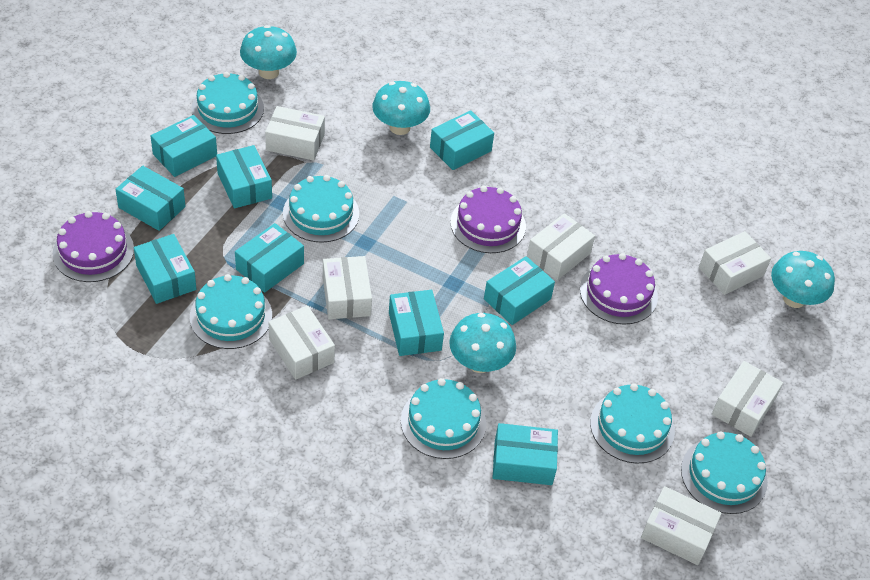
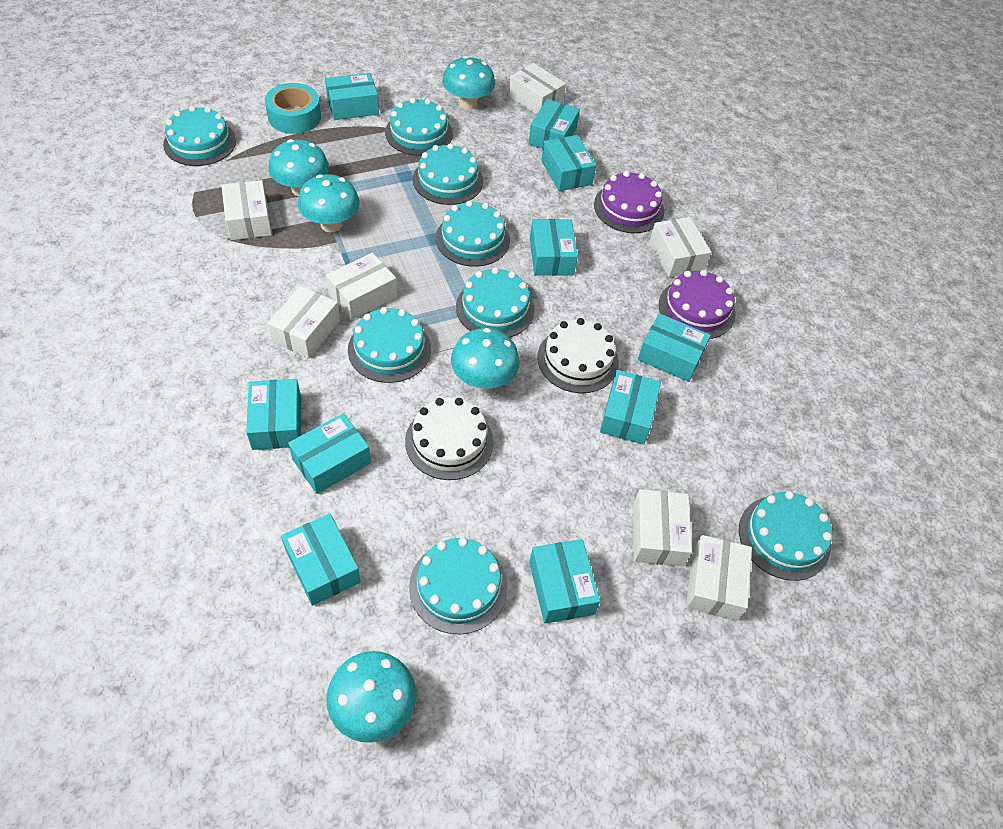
purple cake: 3 -> 2
turquoise box: 9 -> 10
turquoise cake: 6 -> 8
turquoise mushroom: 4 -> 5
turquoise tape: 0 -> 1
white cake: 0 -> 2

